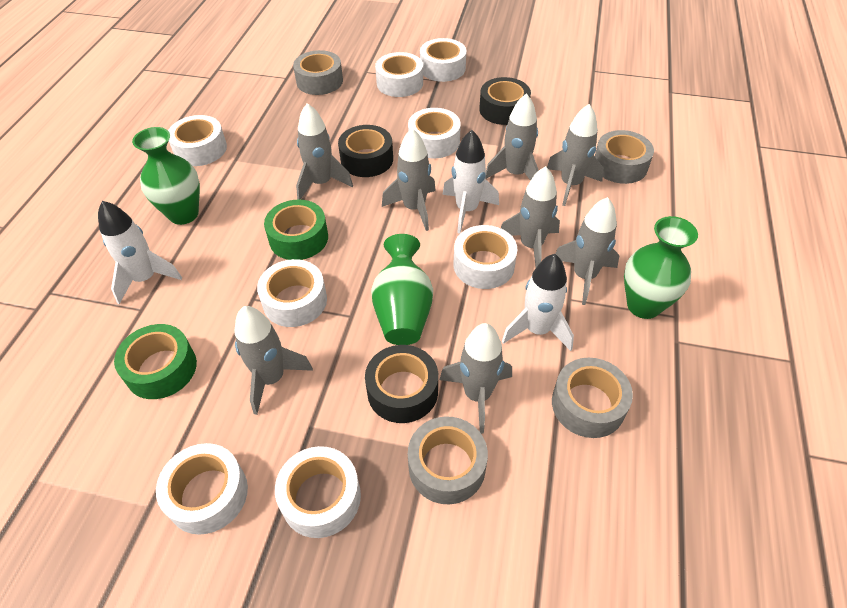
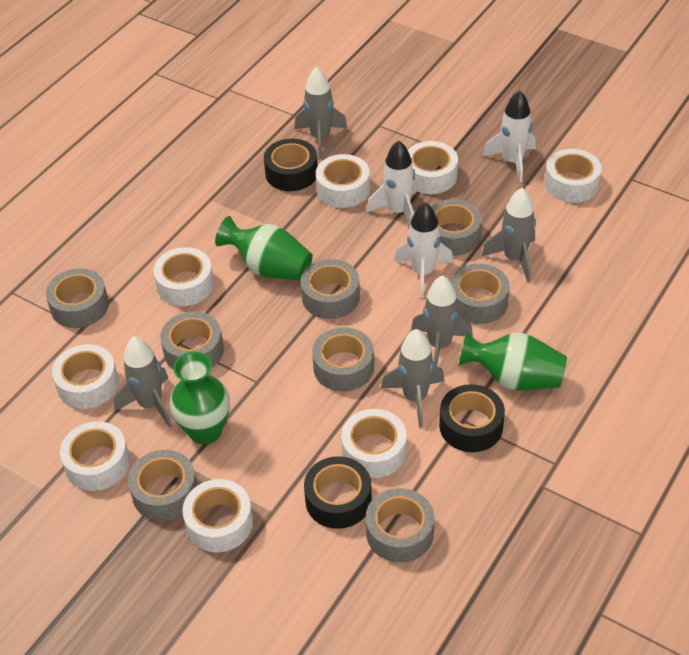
green tape: 2 -> 0
grey rocket: 8 -> 5
grey tape: 4 -> 8

